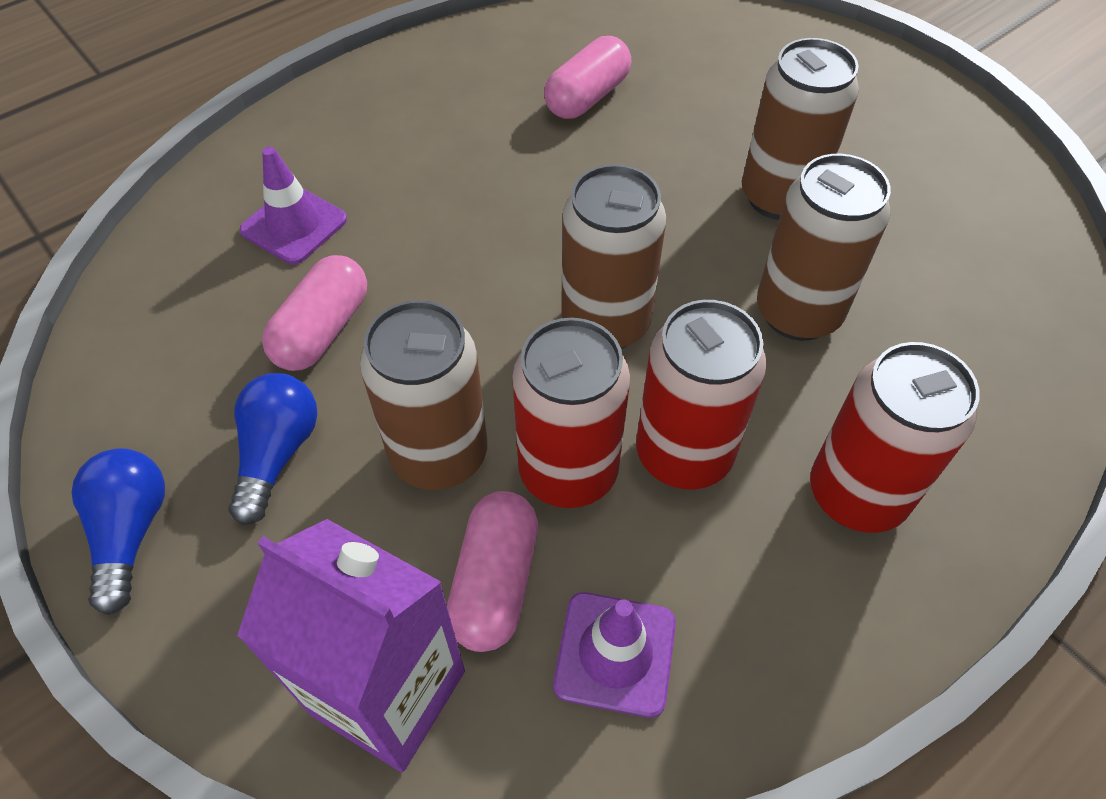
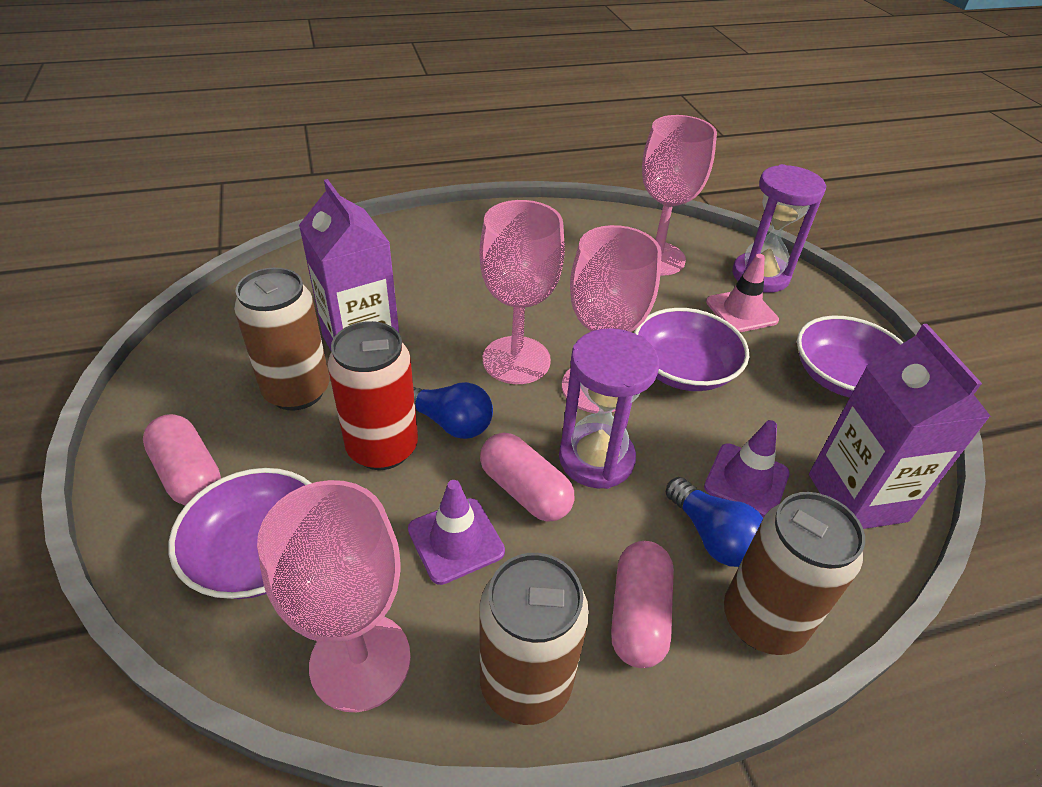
brown can: 4 -> 3
pink goblet: 0 -> 4
pink traffic cone: 0 -> 1
purple bowl: 0 -> 3
purple carton: 1 -> 2
purple hourglass: 0 -> 2
red can: 3 -> 1

